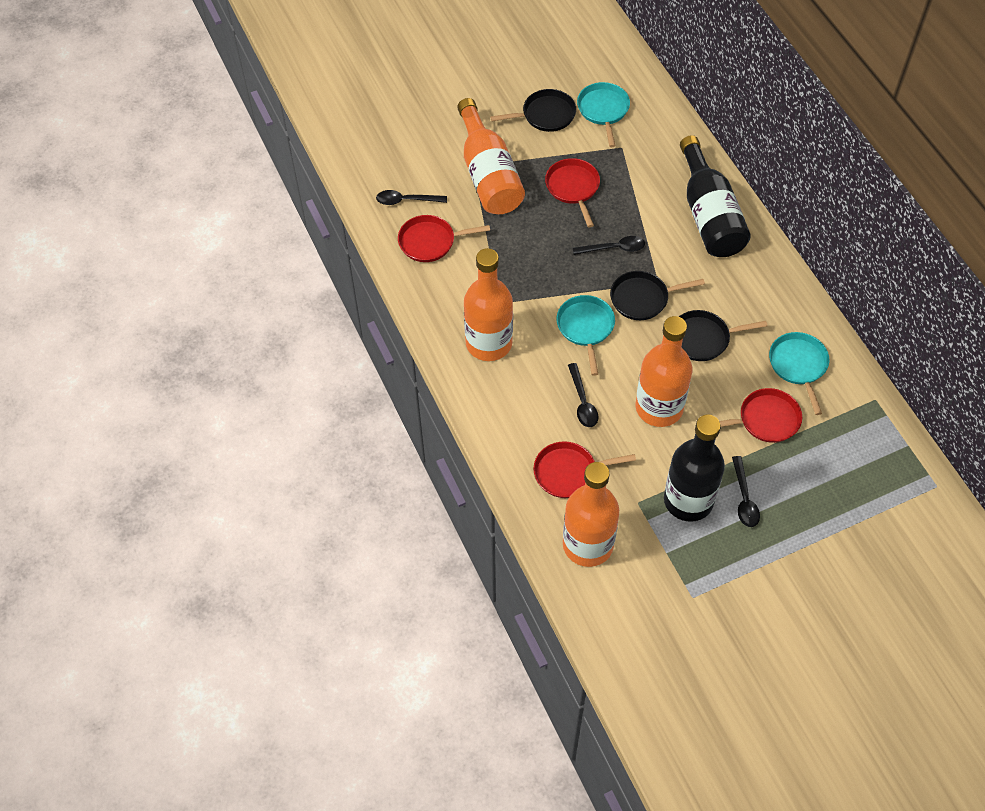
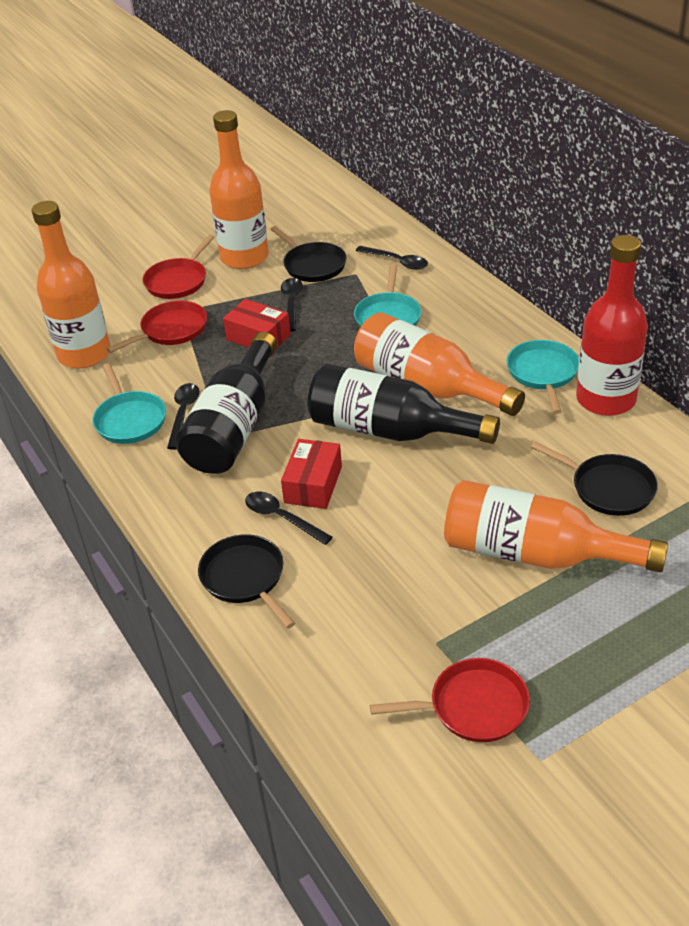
red bottle: 0 -> 1
red box: 0 -> 2
red pan: 4 -> 3

